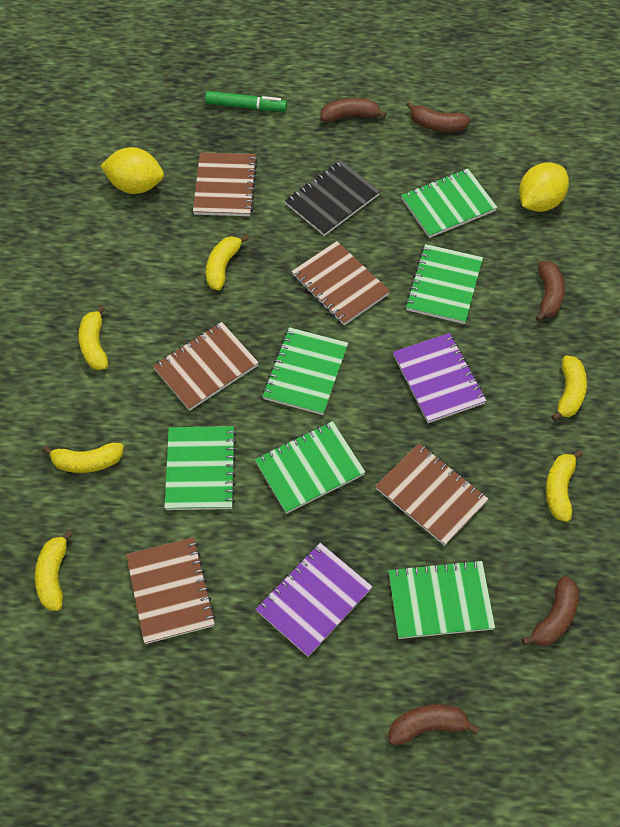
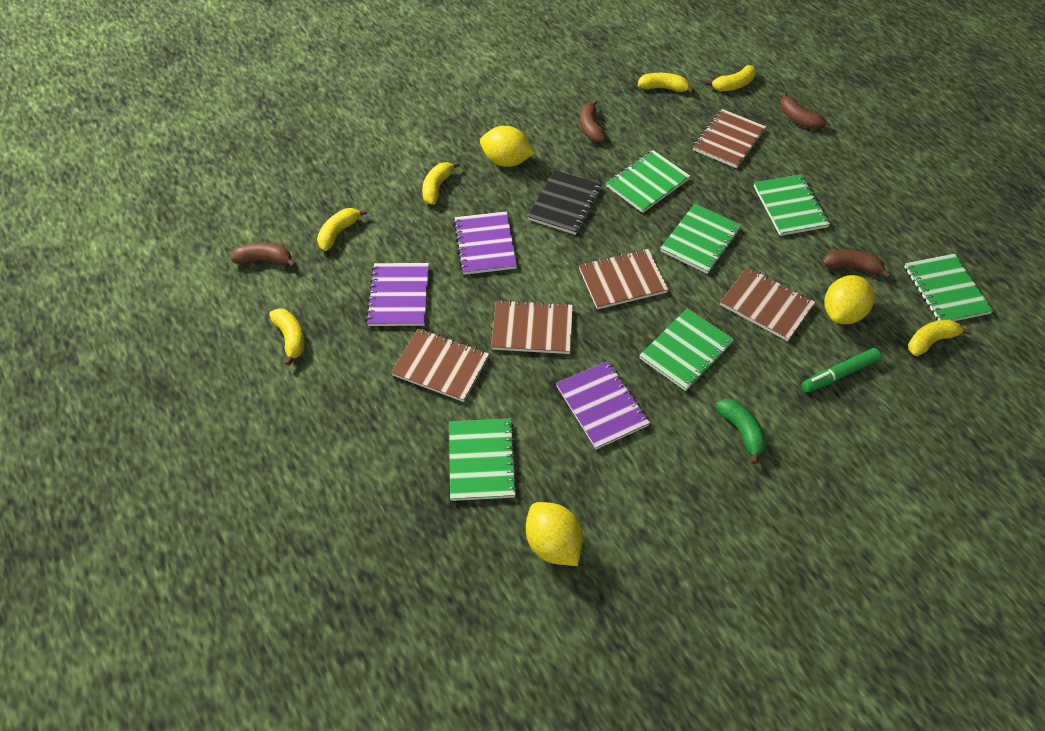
brown banana: 5 -> 4
green banana: 0 -> 1
purple notebook: 2 -> 3
yellow lemon: 2 -> 3

